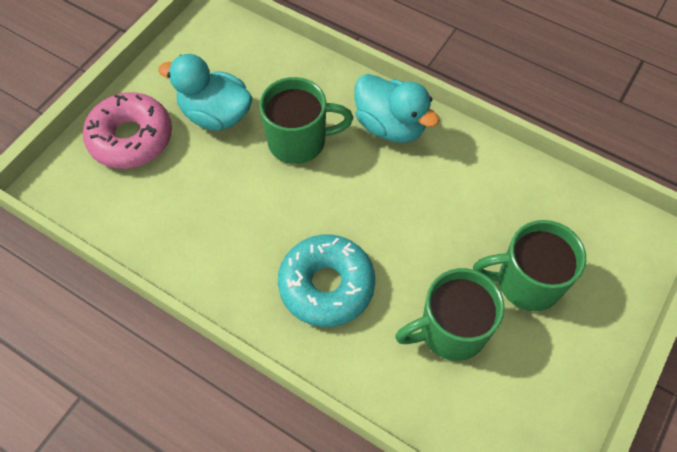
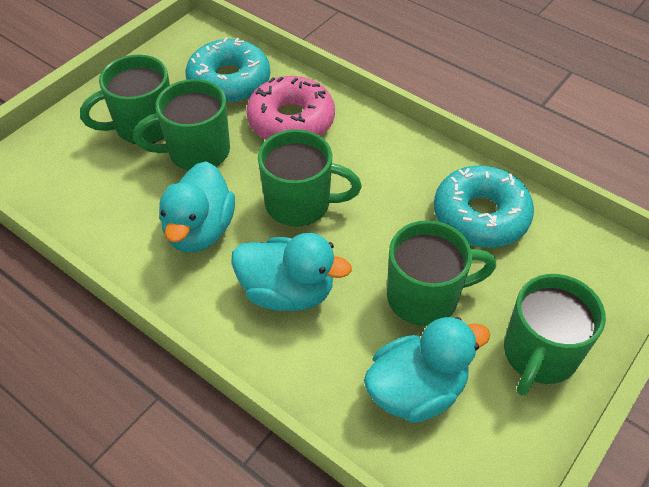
green mug: 3 -> 5
turquoise donut: 1 -> 2
turquoise duck: 2 -> 3

